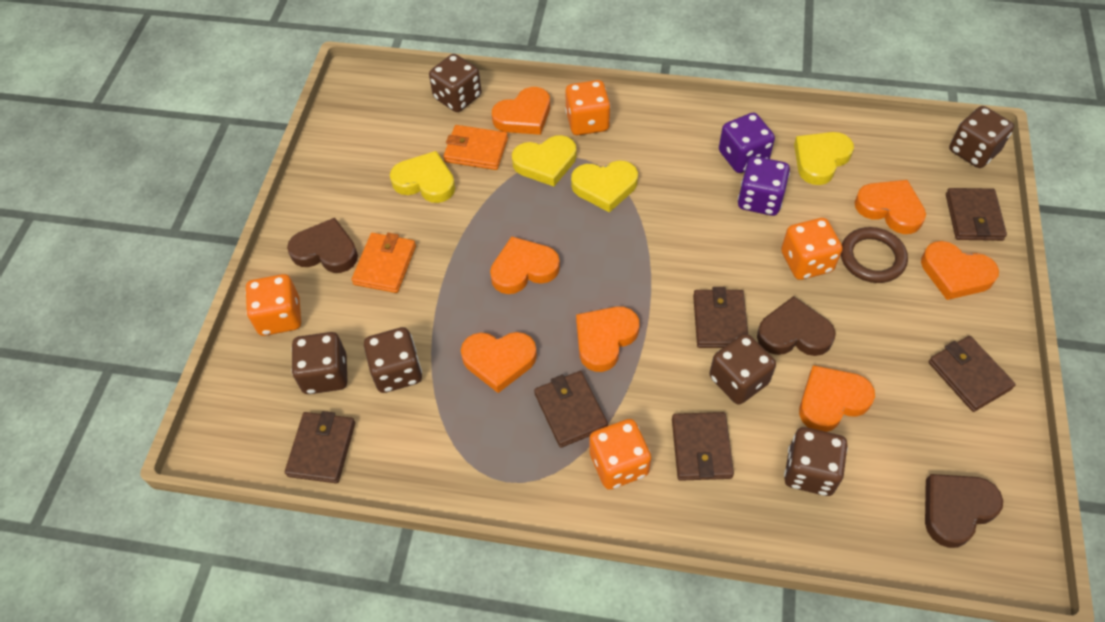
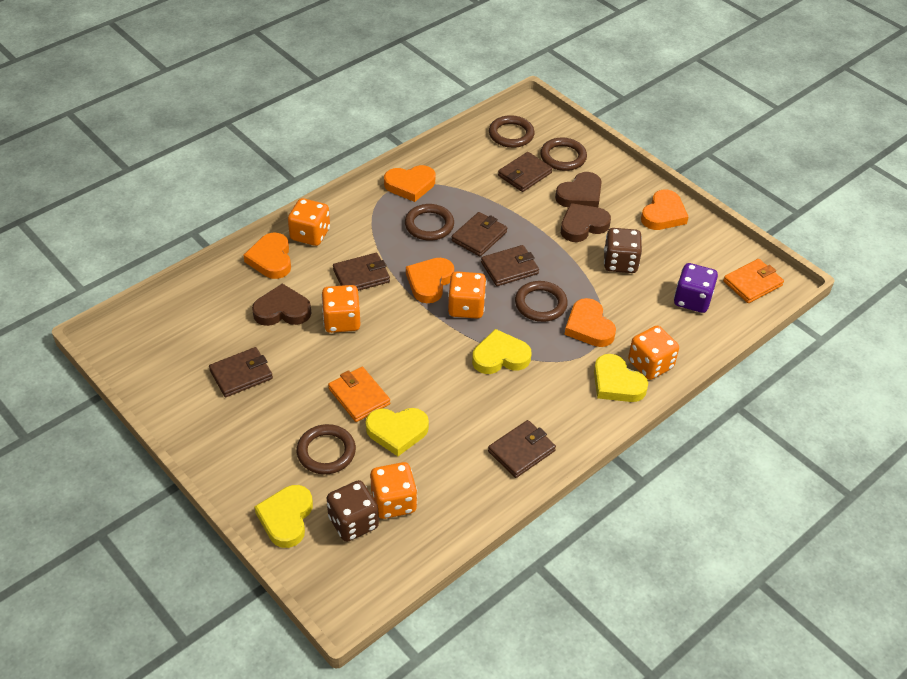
brown dice: 6 -> 2
brown ring: 1 -> 5
orange dice: 4 -> 5
orange heart: 7 -> 5
purple dice: 2 -> 1

